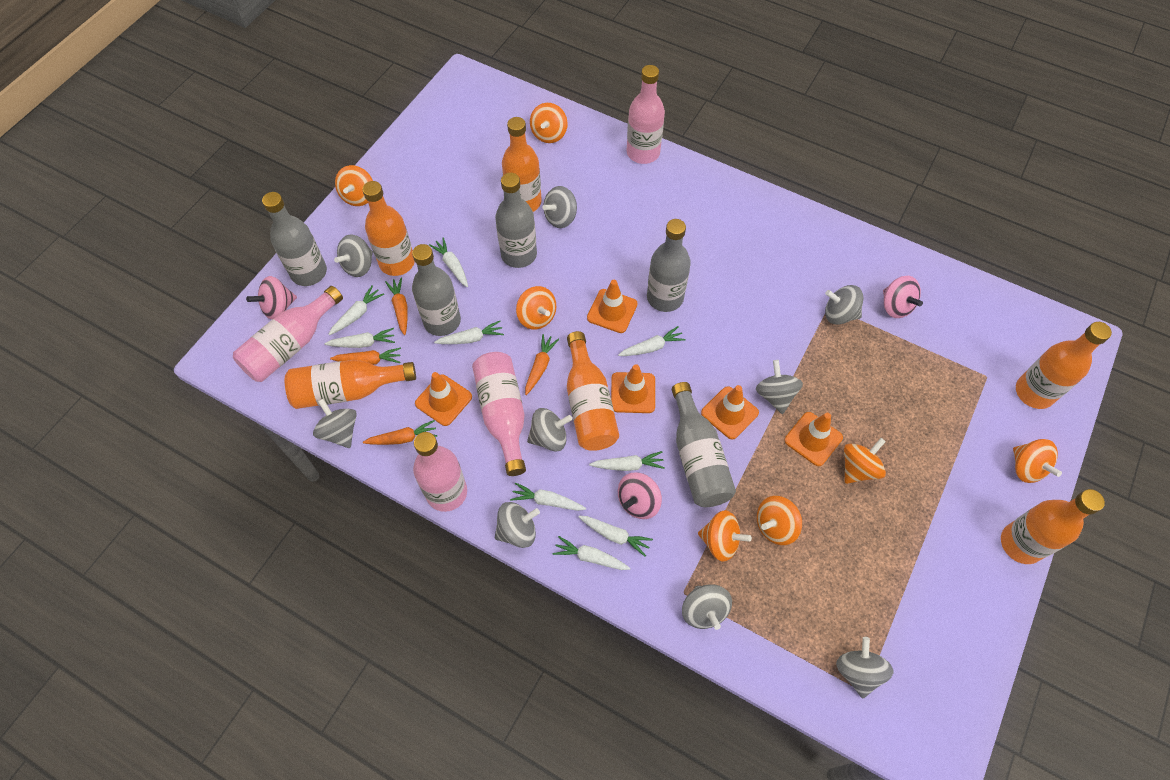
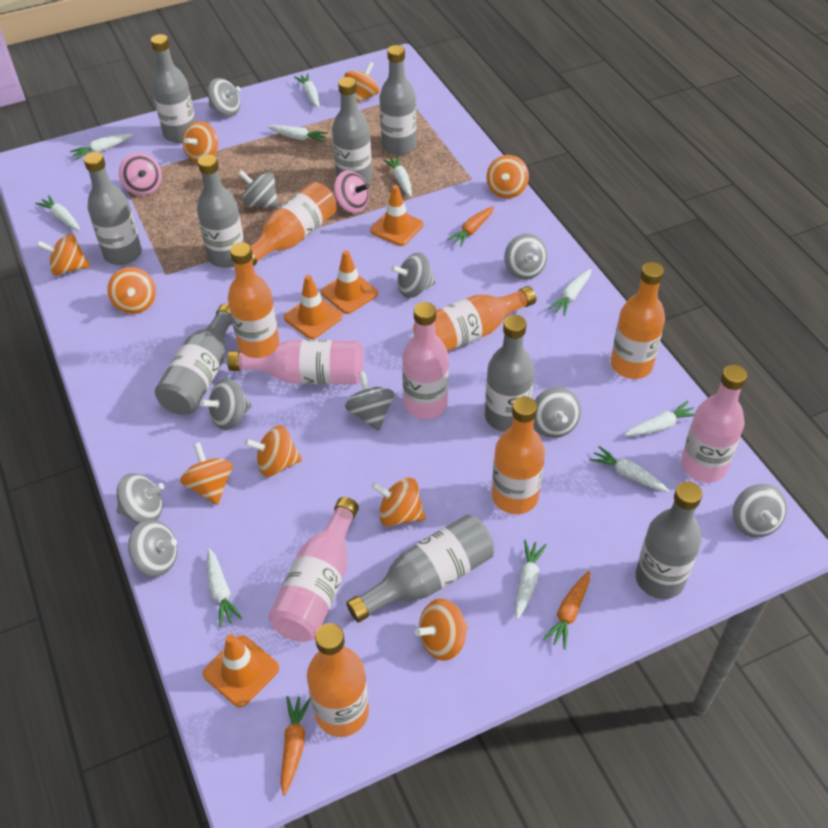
grey bottle: 5 -> 9
grey spinning top: 9 -> 10
orange carrot: 4 -> 3
orange spinning top: 7 -> 9
orange traffic cone: 5 -> 4
pink spinning top: 3 -> 2
white carrot: 9 -> 10

